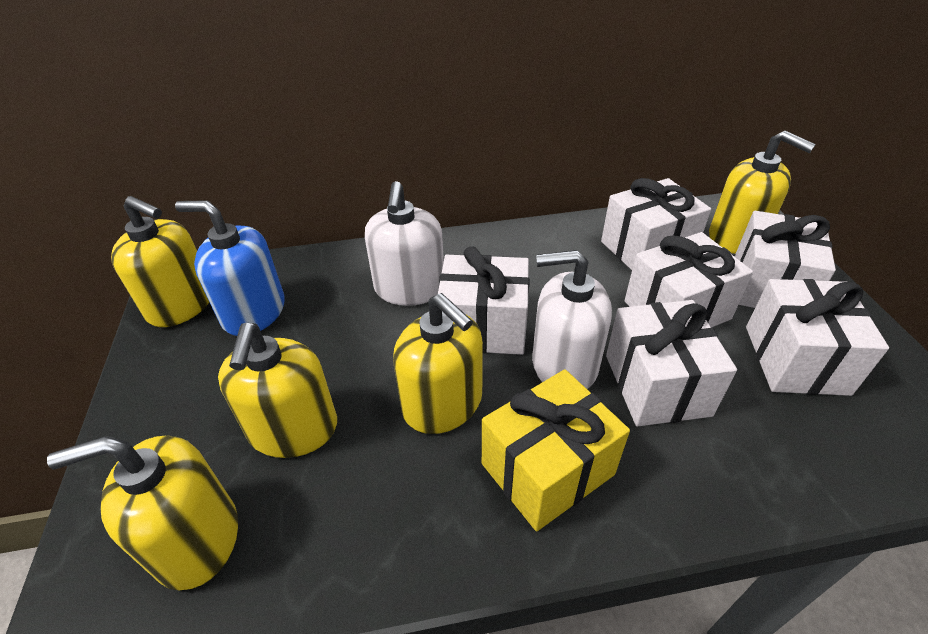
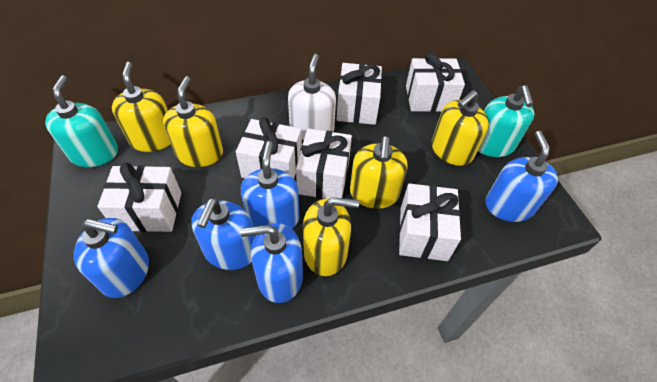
blue soap dispenser: 1 -> 5
turquoise soap dispenser: 0 -> 2
white soap dispenser: 2 -> 1
yellow gift: 1 -> 0

